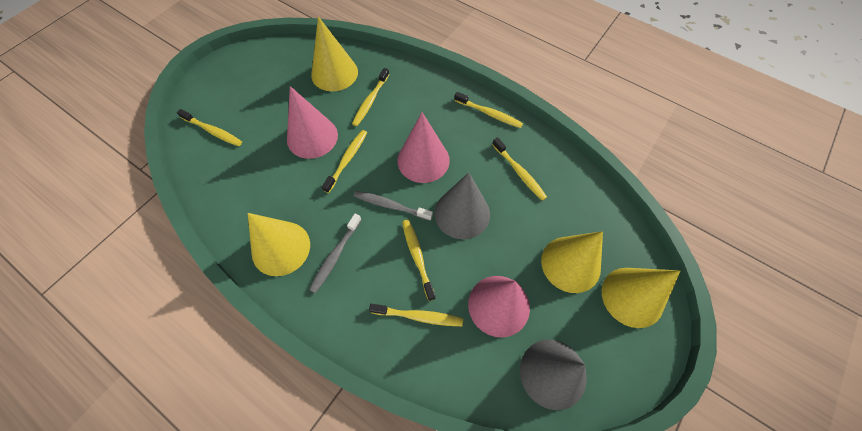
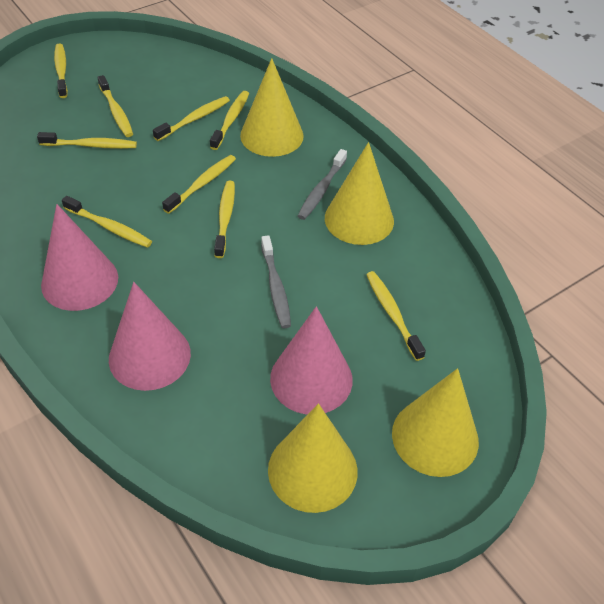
grey cone: 2 -> 0
yellow toothbrush: 7 -> 9

